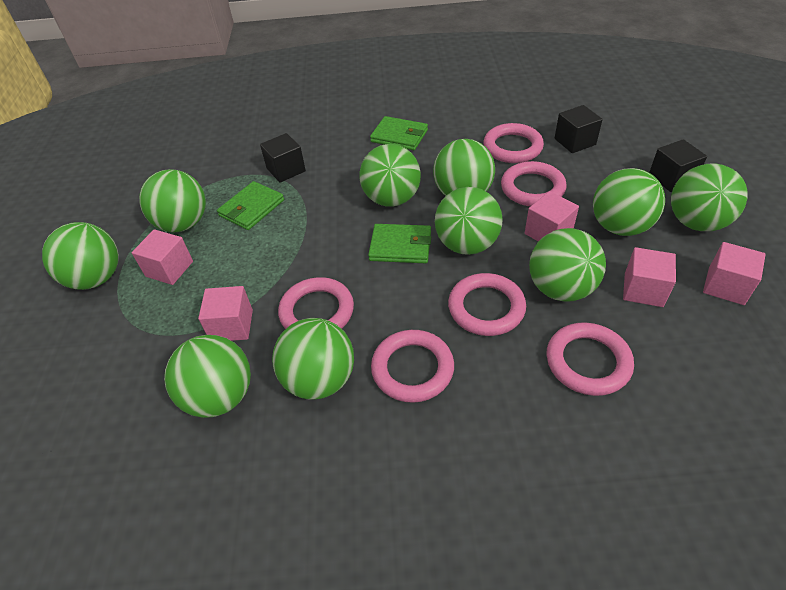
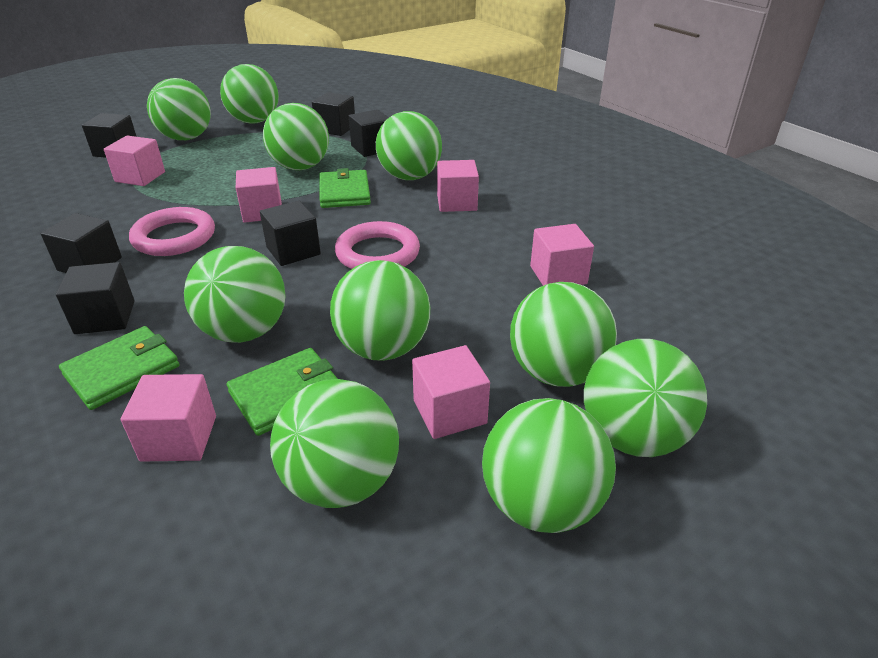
black cube: 3 -> 6
pink cube: 5 -> 6
pink ring: 6 -> 2

